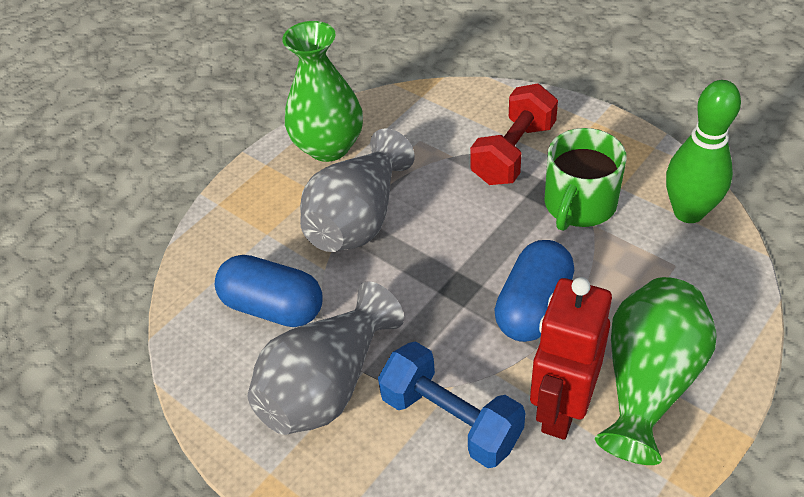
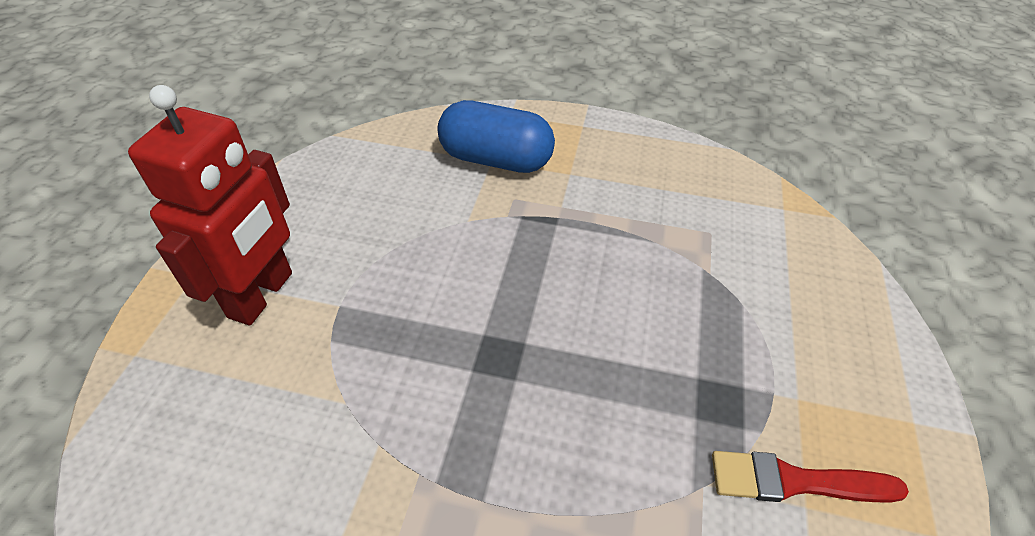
blue capsule: 2 -> 1
blue dumbbell: 1 -> 0
green bowling pin: 1 -> 0
green mug: 1 -> 0
green vase: 2 -> 0
grey vase: 2 -> 0
red brush: 0 -> 1
red dumbbell: 1 -> 0

